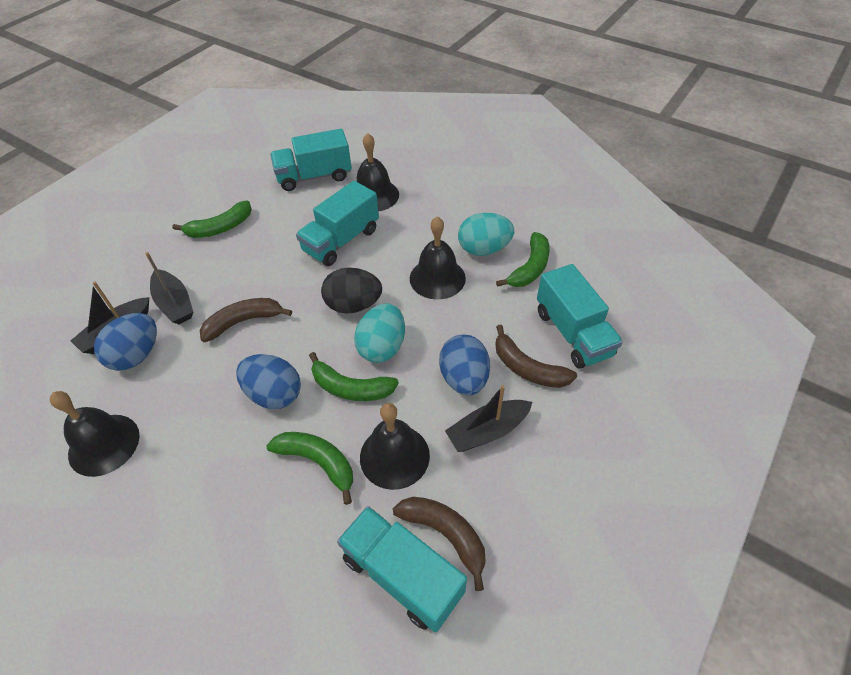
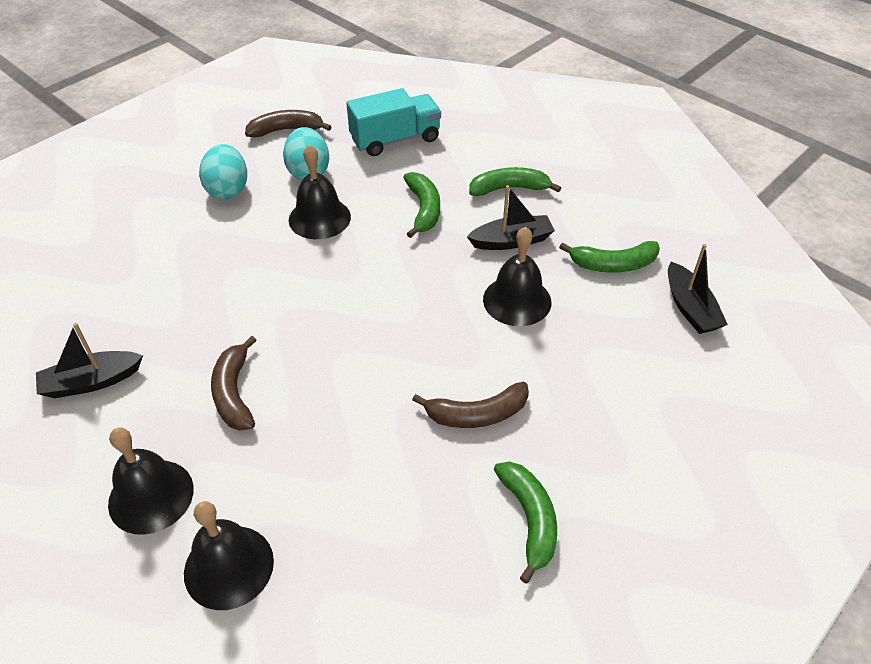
black egg: 1 -> 0
blue egg: 3 -> 0
turquoise truck: 4 -> 1

